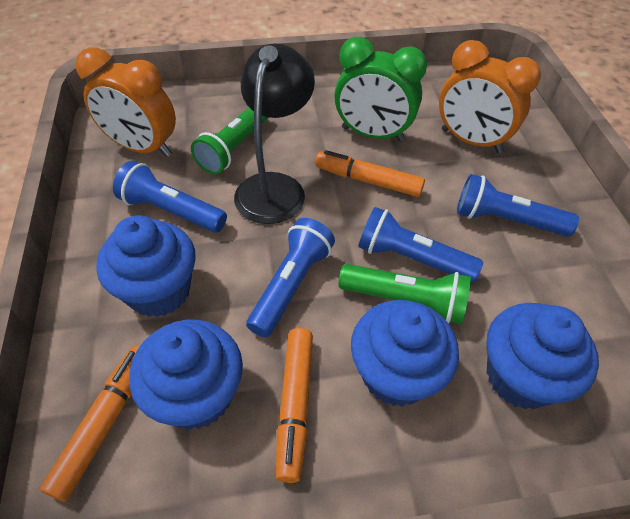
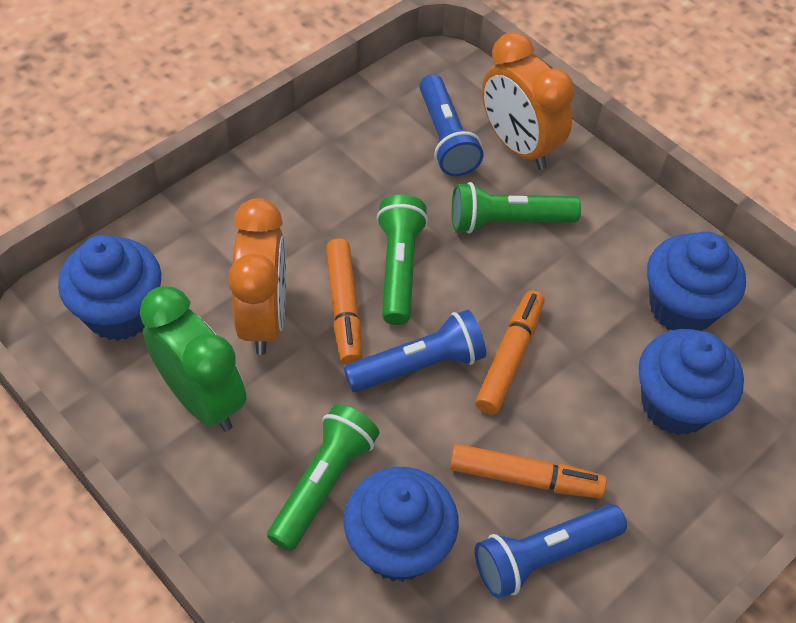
black lamp: 1 -> 0
blue flashlight: 4 -> 3
green flashlight: 2 -> 3

